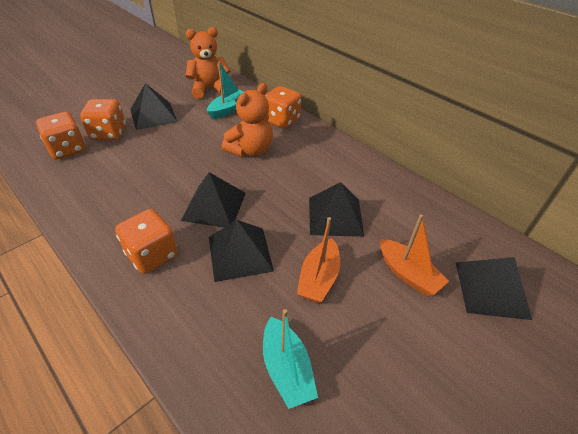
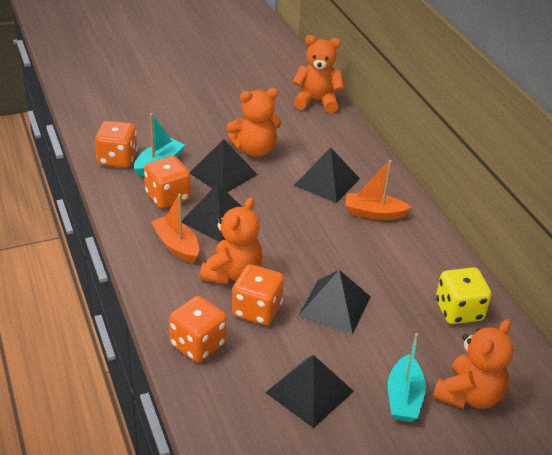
orange teddy bear: 2 -> 4
yellow dice: 0 -> 1

